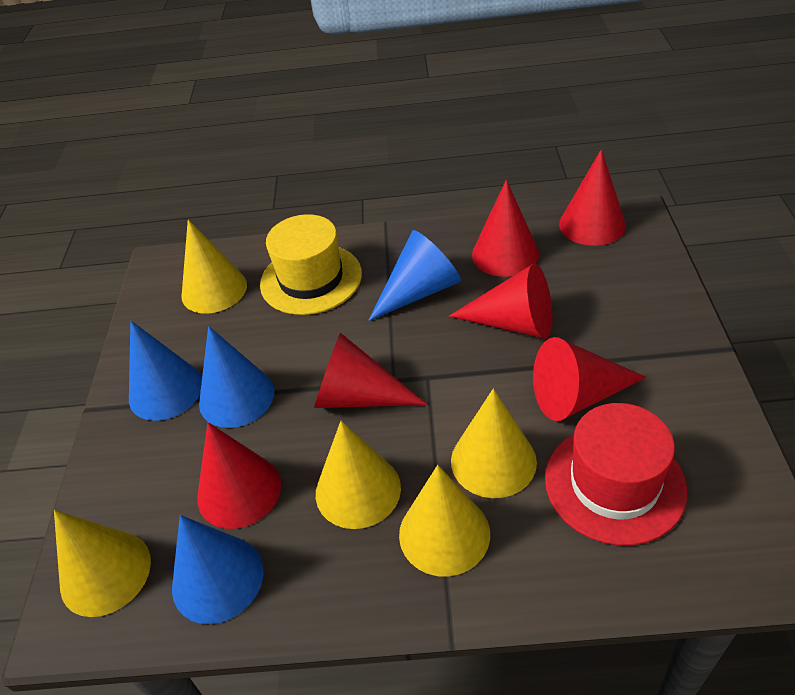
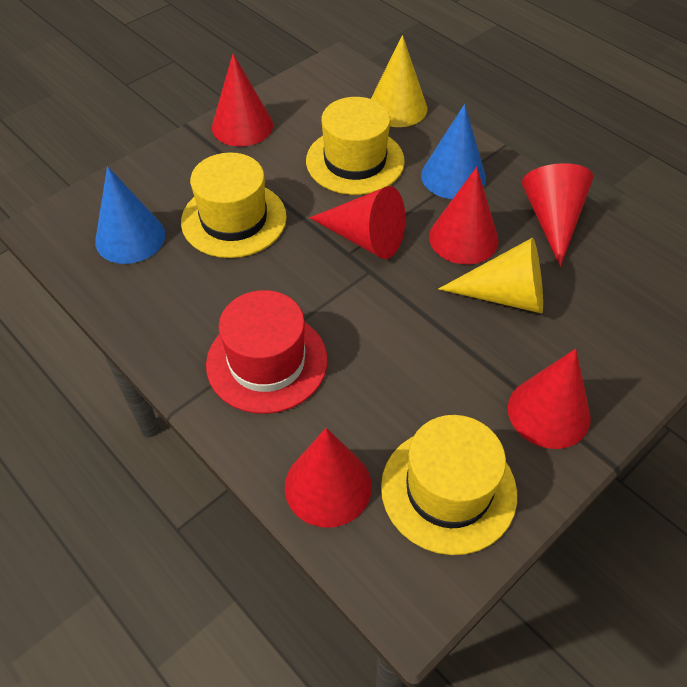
blue cone: 4 -> 2
yellow cone: 5 -> 2
yellow hat: 1 -> 3

